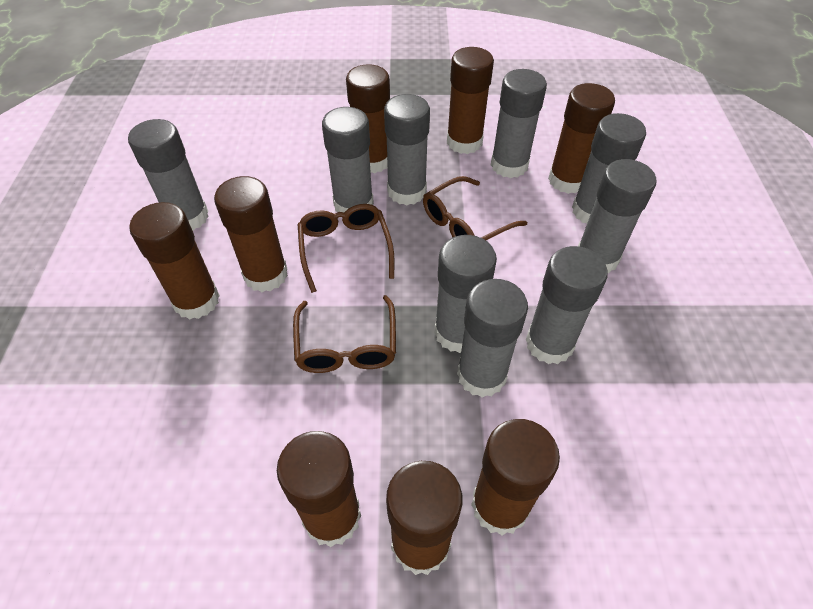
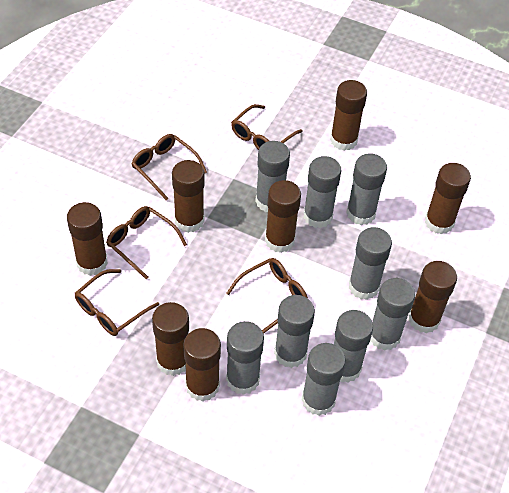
brown glasses: 3 -> 5

